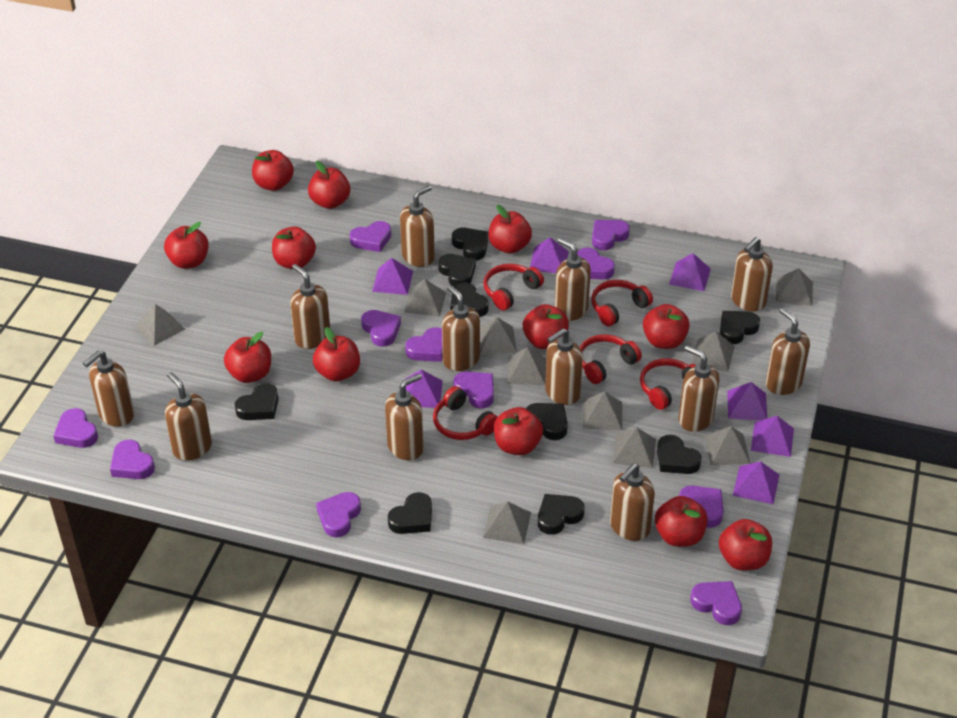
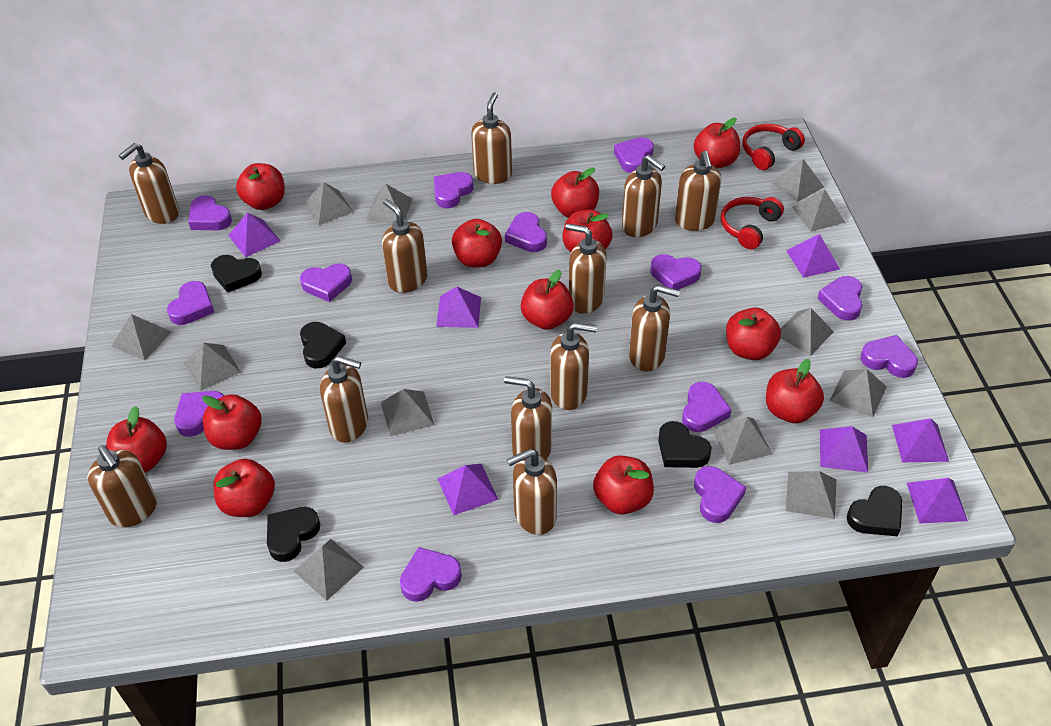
black heart: 9 -> 5
grey pyramid: 10 -> 12
purple heart: 11 -> 13
red headphones: 5 -> 2

